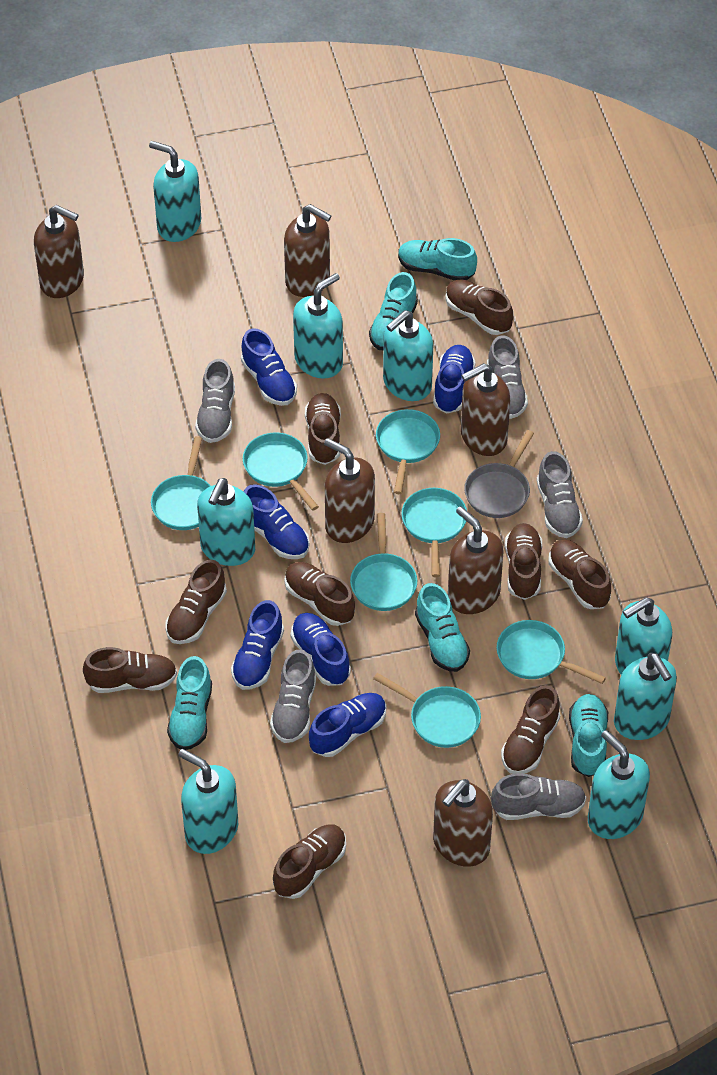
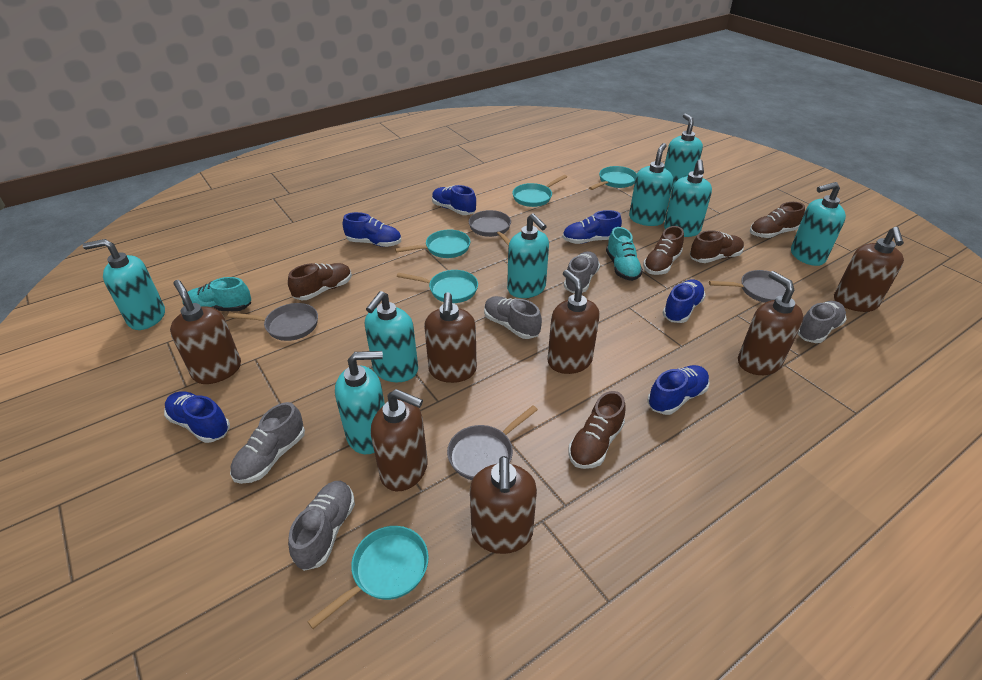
brown shoe: 9 -> 5
brown soap dispenser: 6 -> 7
grey pan: 1 -> 4
turquoise pan: 7 -> 5
turquoise shoe: 5 -> 2

